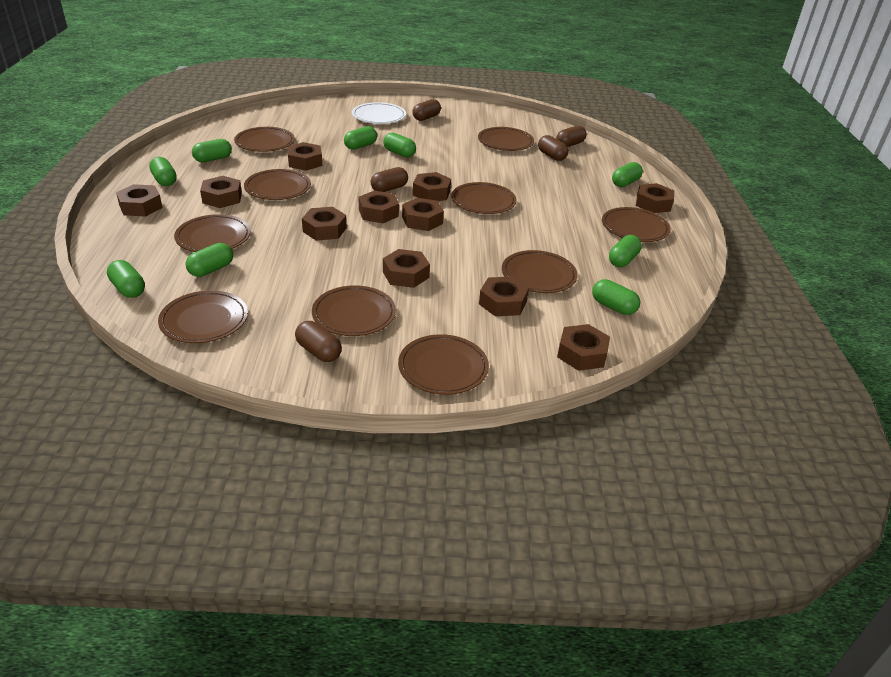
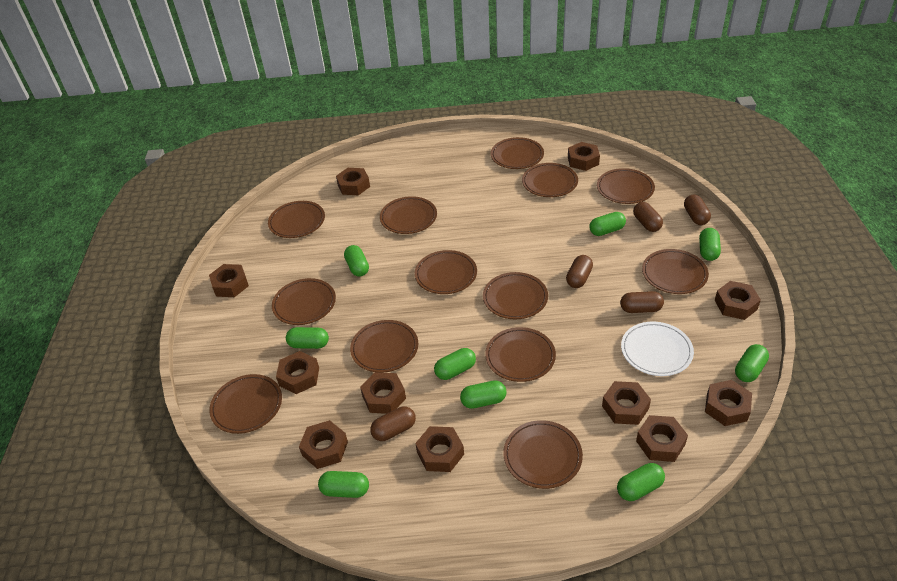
brown plate: 10 -> 13

